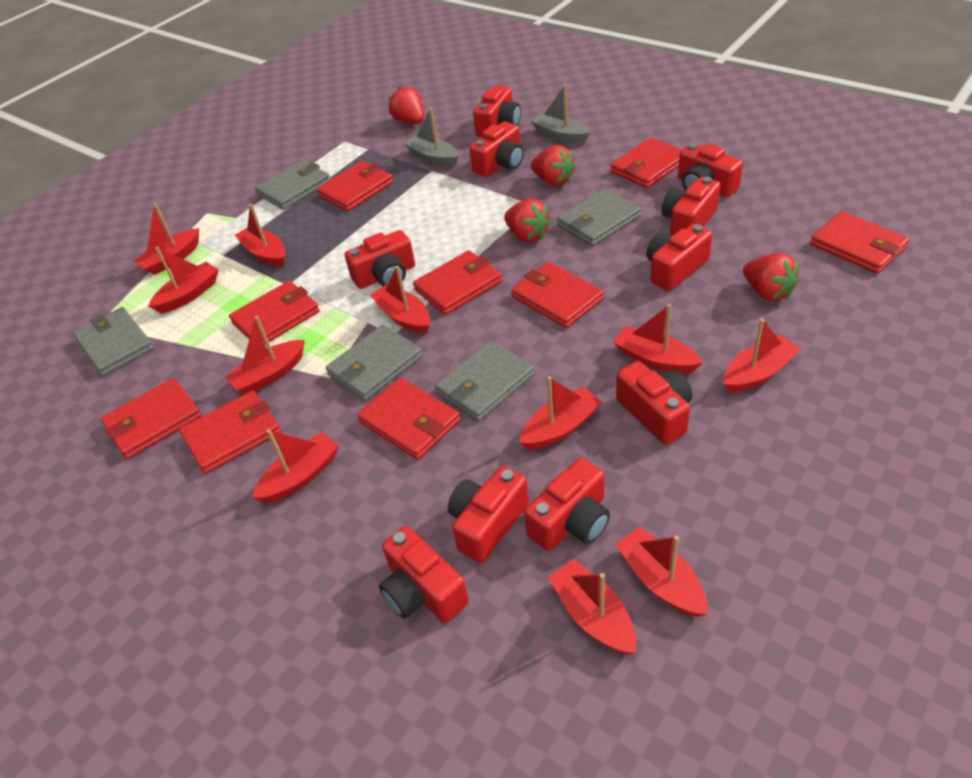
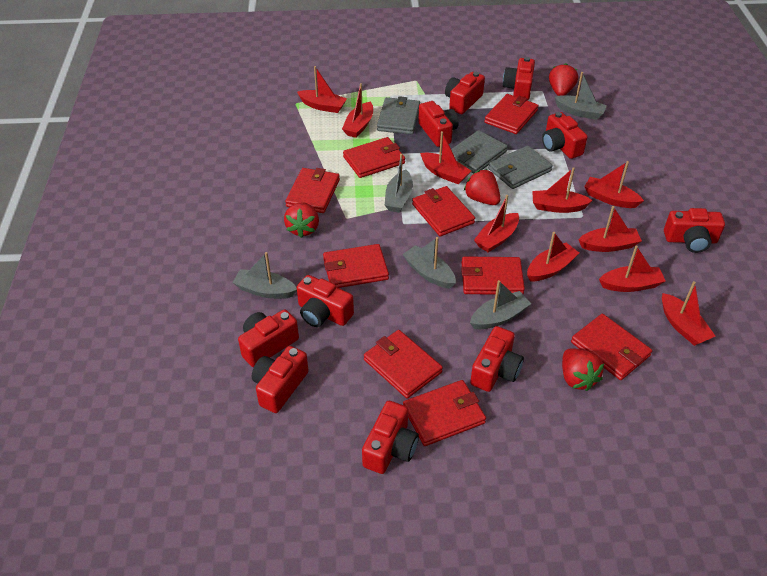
grey boat: 2 -> 5
grey wallet: 5 -> 3
red boat: 11 -> 10

